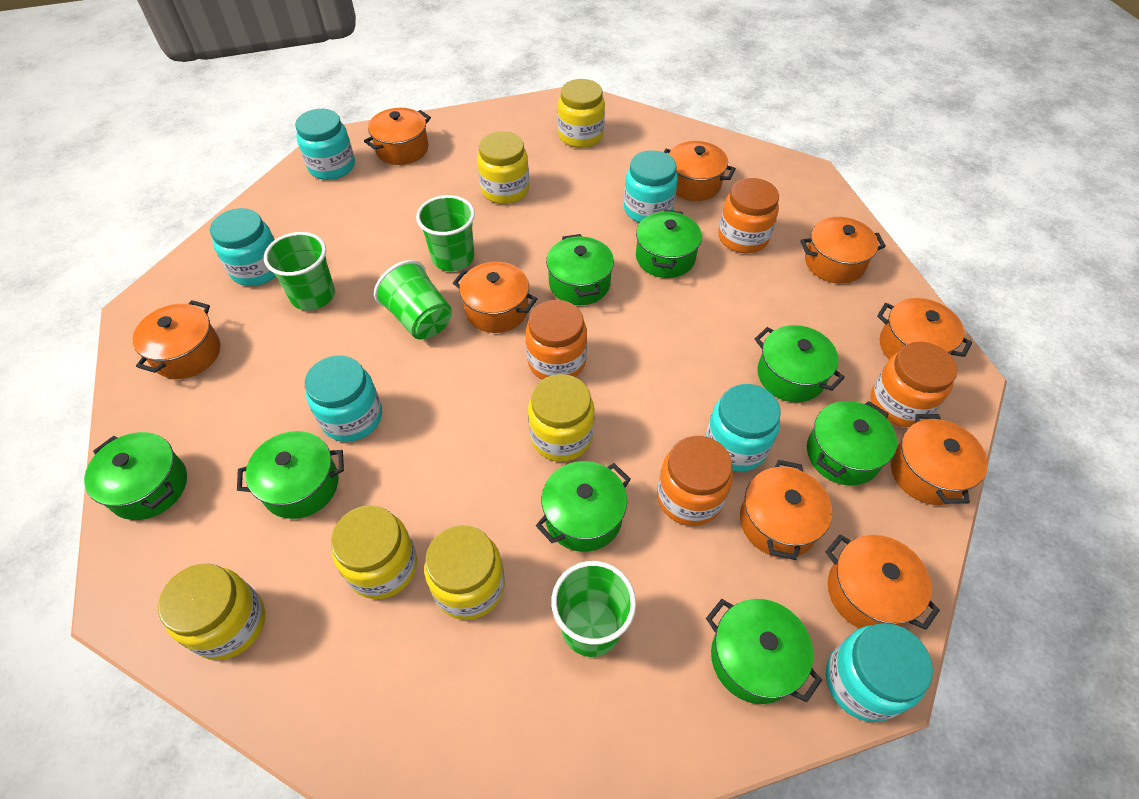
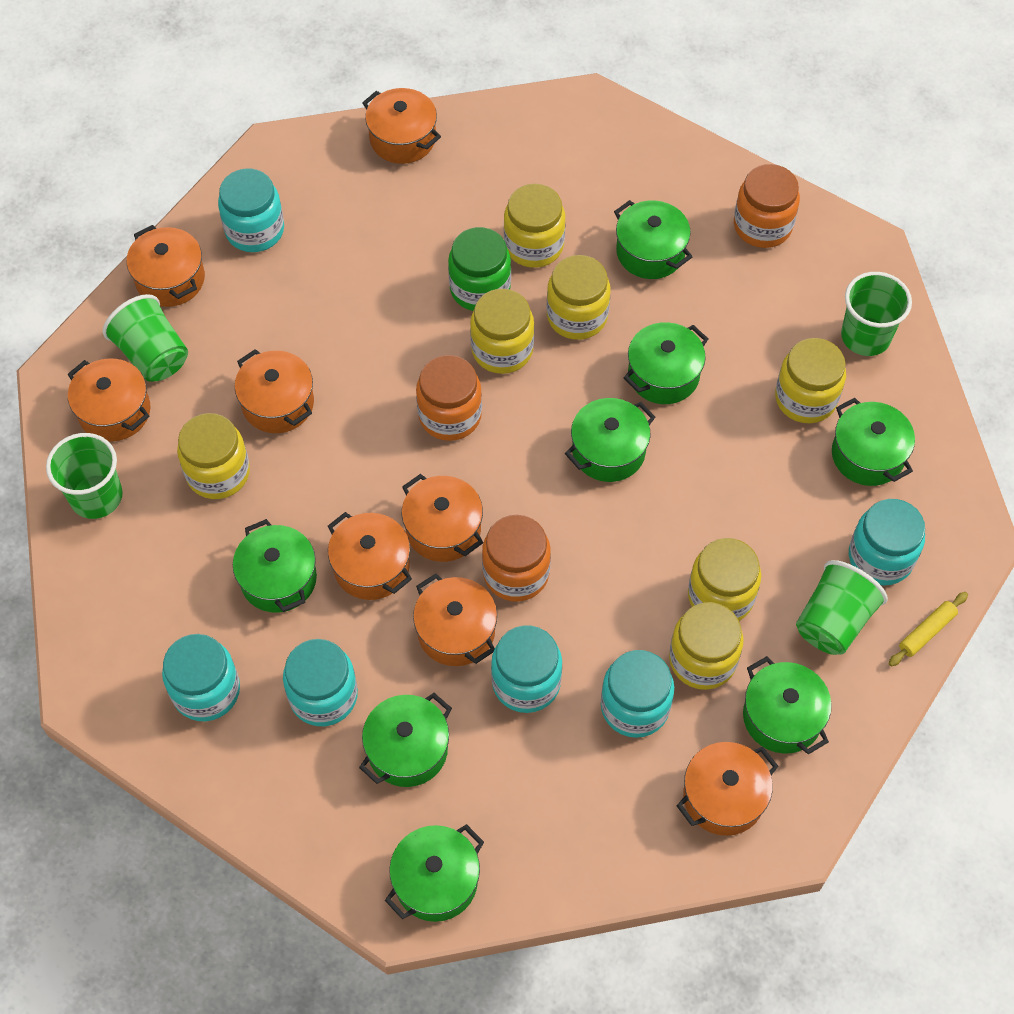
green jar: 0 -> 1
orange jar: 4 -> 3
orange pot: 9 -> 8
yellow jar: 6 -> 7
yellow rolling pin: 0 -> 1

